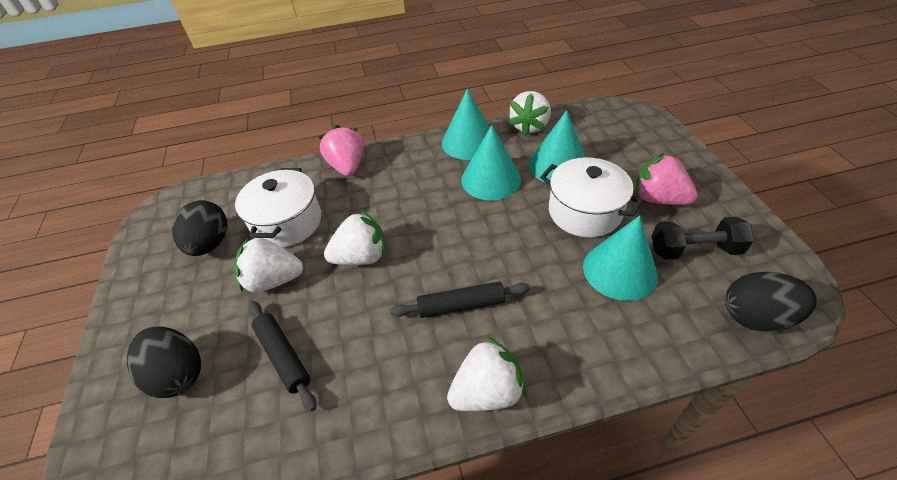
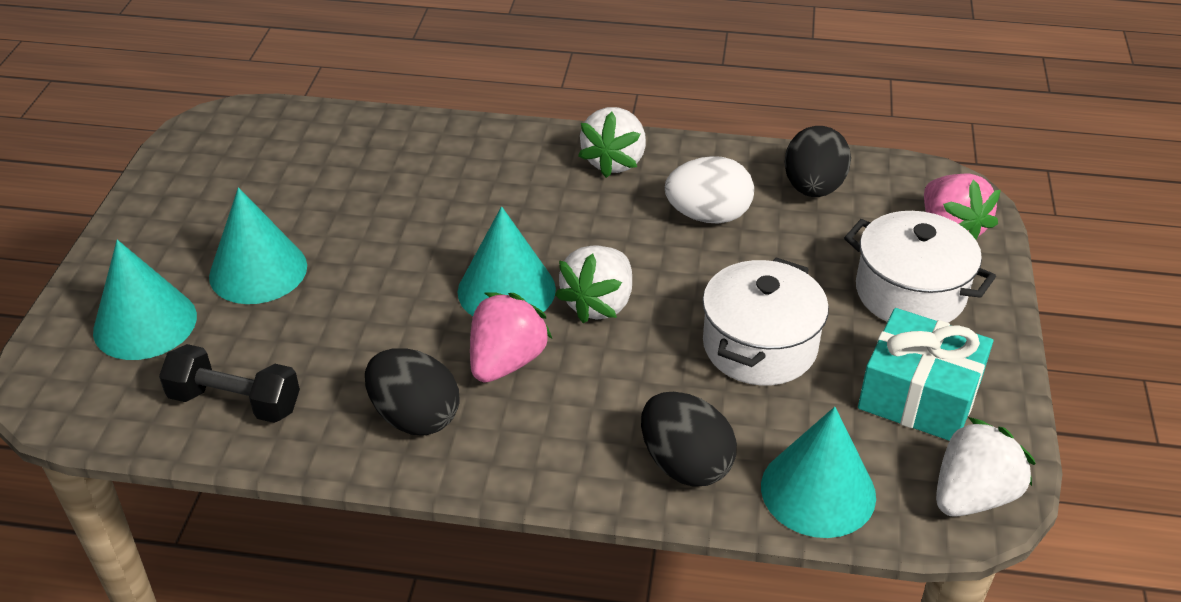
black rolling pin: 2 -> 0
turquoise gift: 0 -> 1
white egg: 0 -> 1
white strawberry: 4 -> 3

